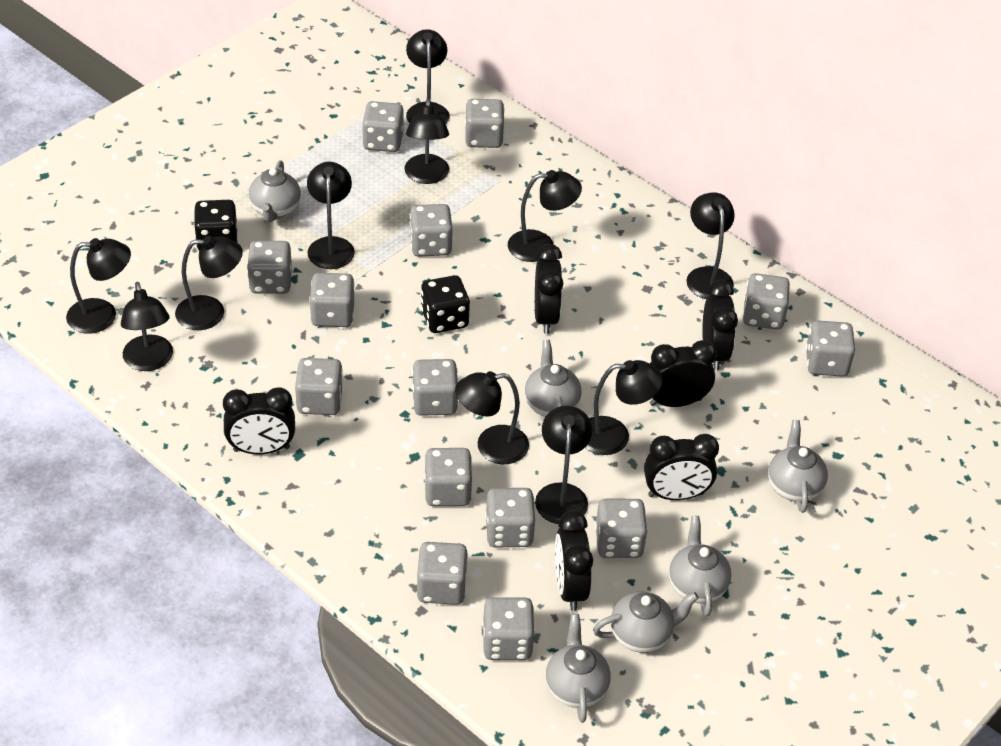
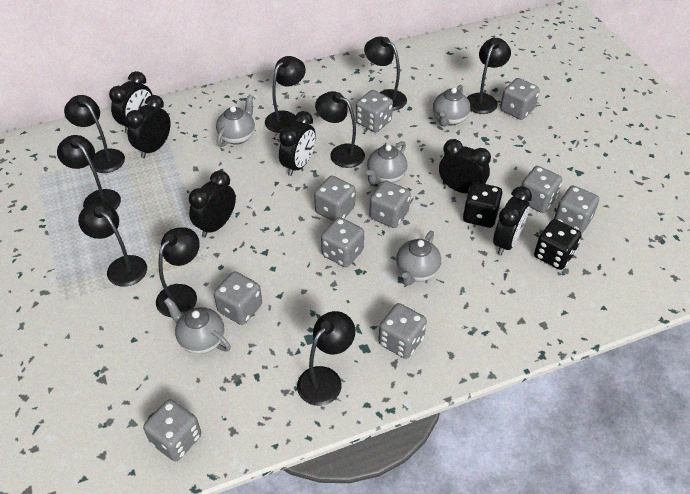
black lamp: 11 -> 9
grey dice: 14 -> 10
grey teapot: 6 -> 5

